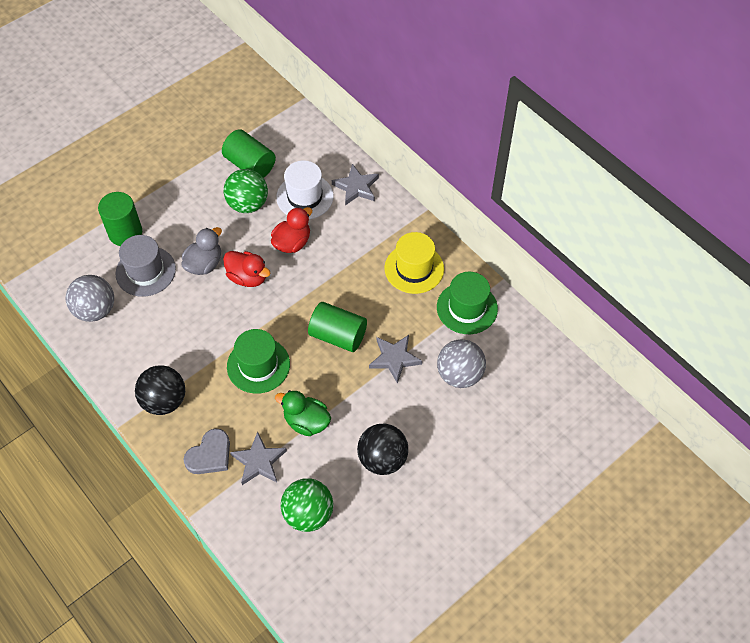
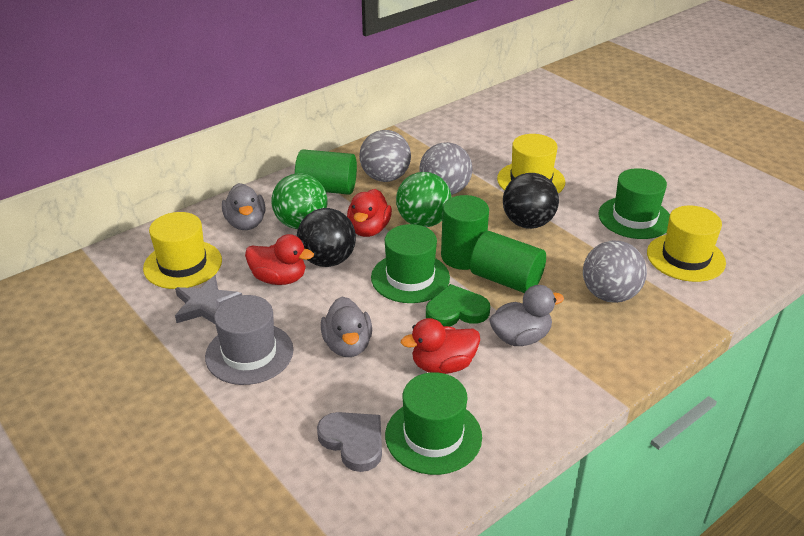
green duck: 1 -> 0
green hat: 2 -> 3
green heart: 0 -> 1
grey ball: 2 -> 3
grey duck: 1 -> 3
grey star: 3 -> 1
red duck: 2 -> 3
white hat: 1 -> 0
yellow hat: 1 -> 3

